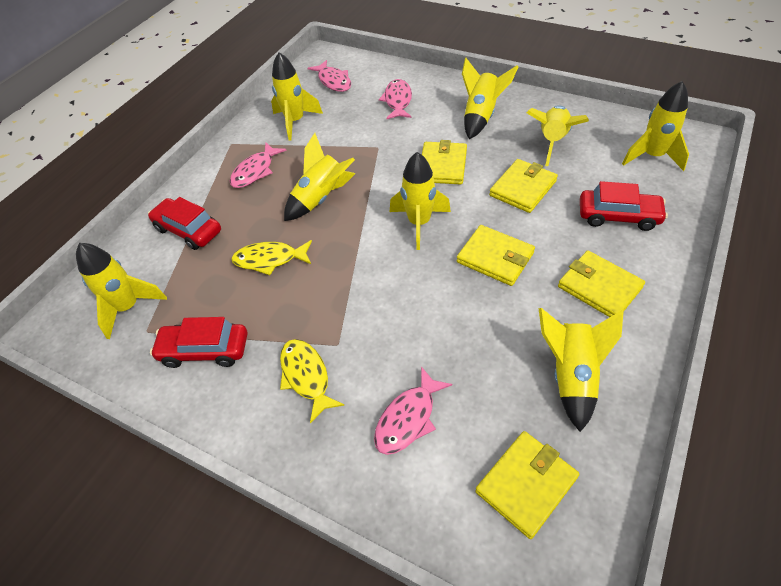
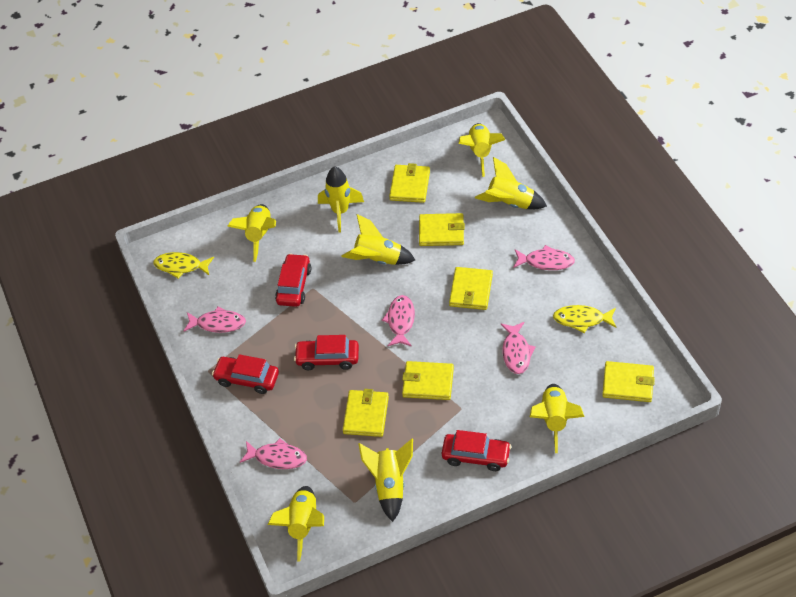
pink fish: 4 -> 5
red car: 3 -> 4
yellow wallet: 5 -> 6

